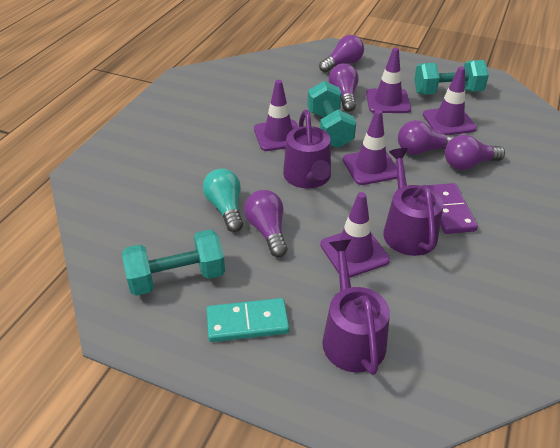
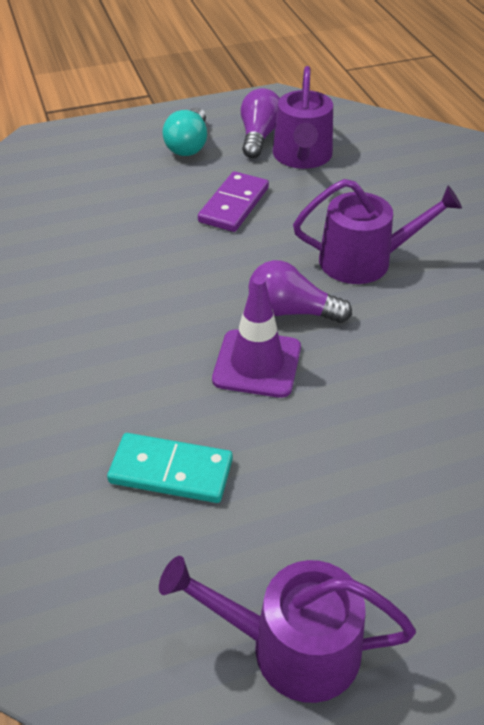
purple light bulb: 5 -> 2
purple traffic cone: 5 -> 1
turquoise dumbbell: 3 -> 0

